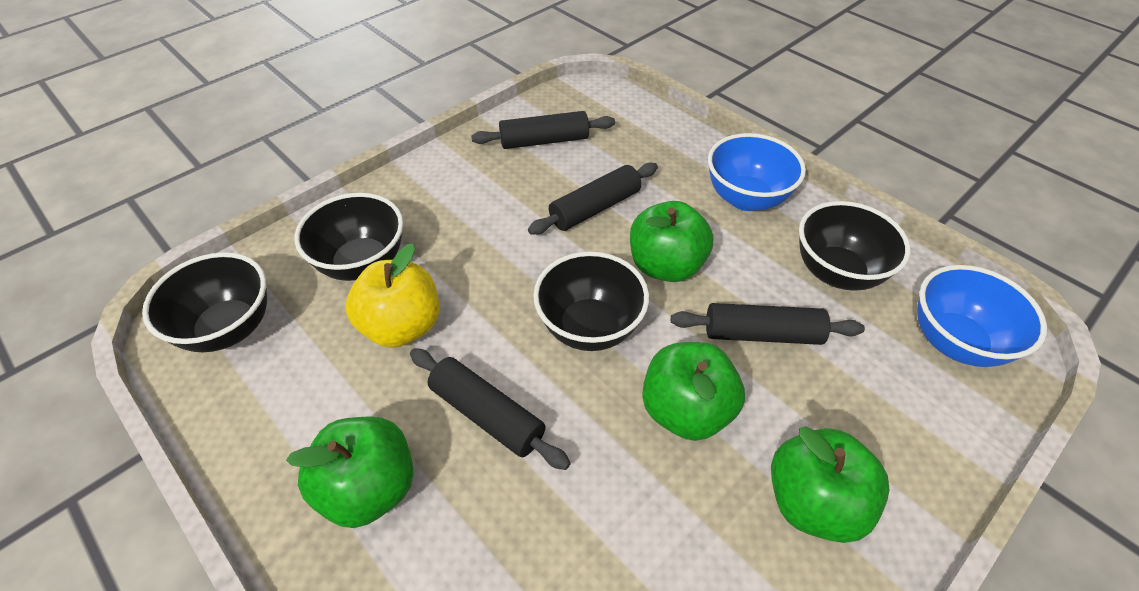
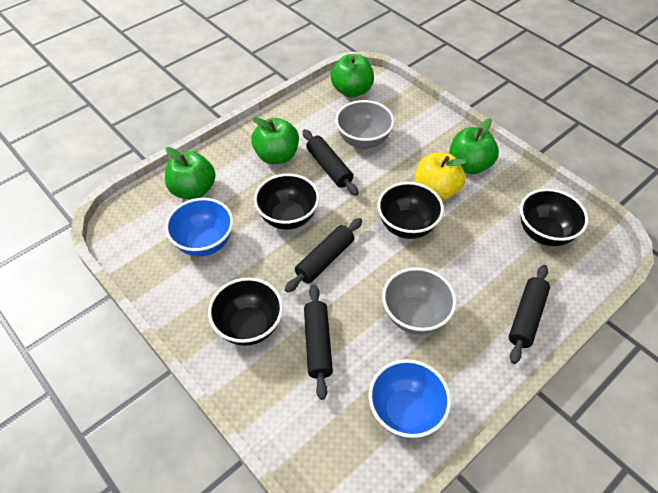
grey bowl: 0 -> 2

